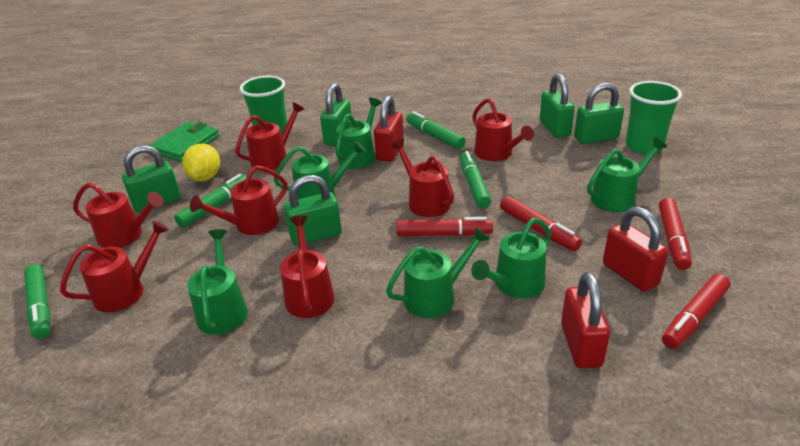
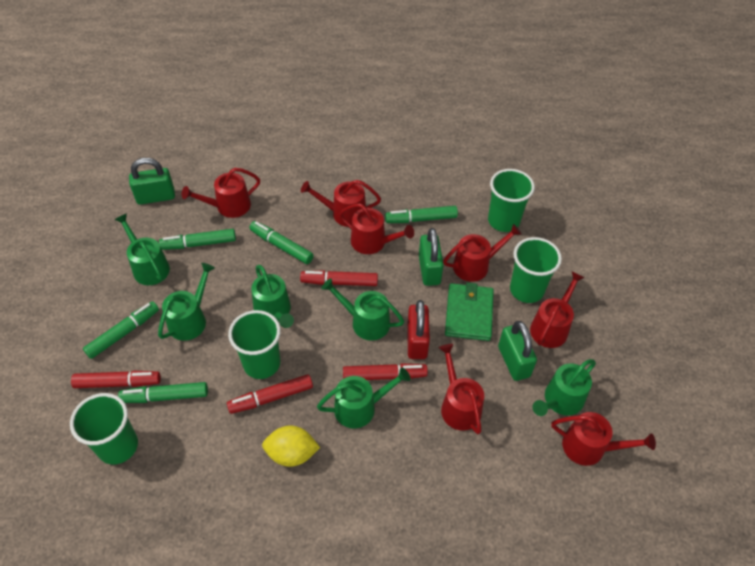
green cup: 2 -> 4
green marker: 4 -> 5
green padlock: 5 -> 3
red padlock: 3 -> 1

